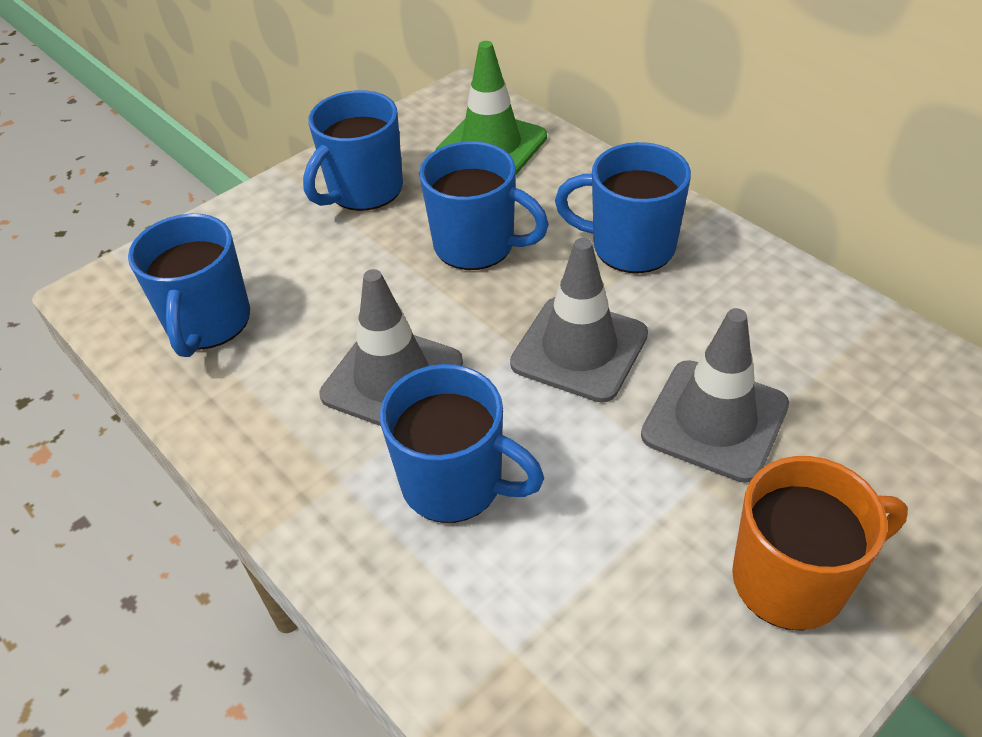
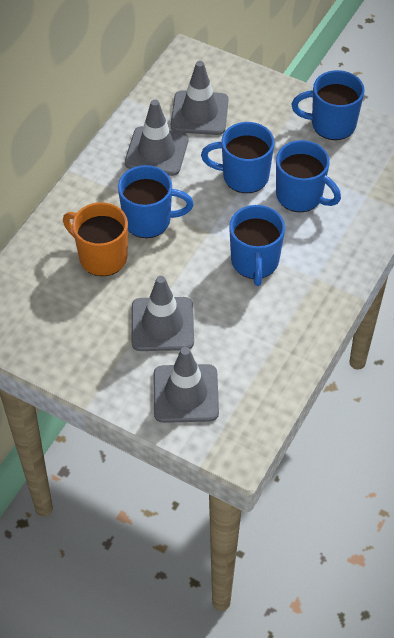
green traffic cone: 1 -> 0
grey traffic cone: 3 -> 4

